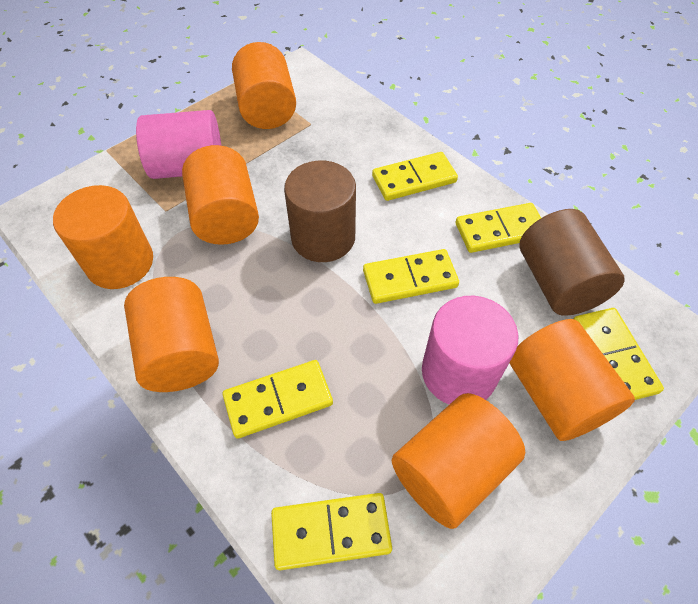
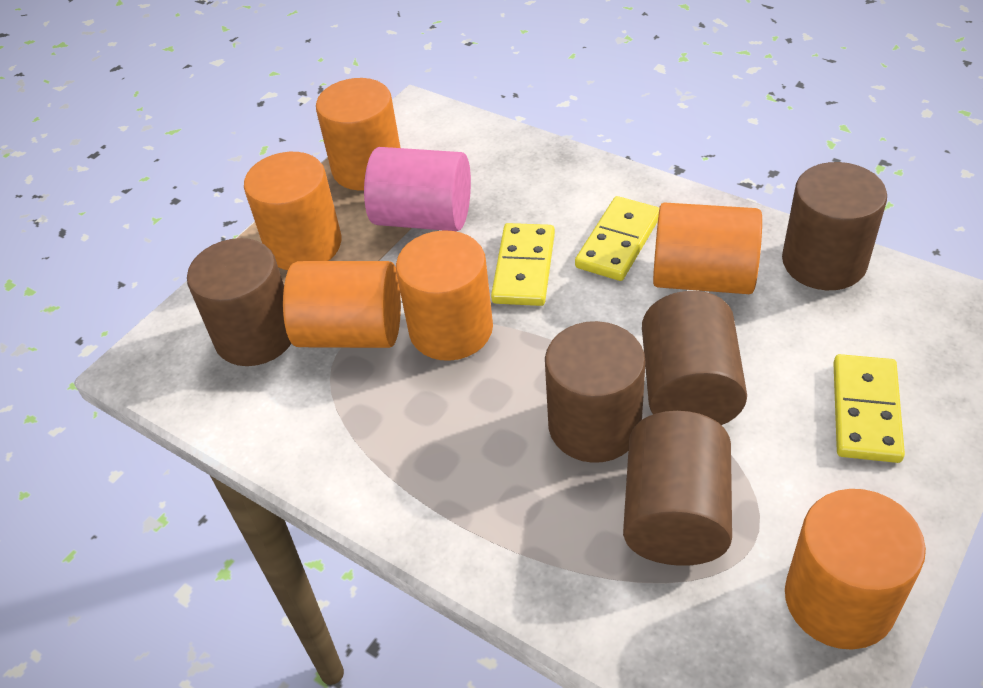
brown cylinder: 2 -> 5
pink cylinder: 2 -> 1
yellow domino: 6 -> 3

